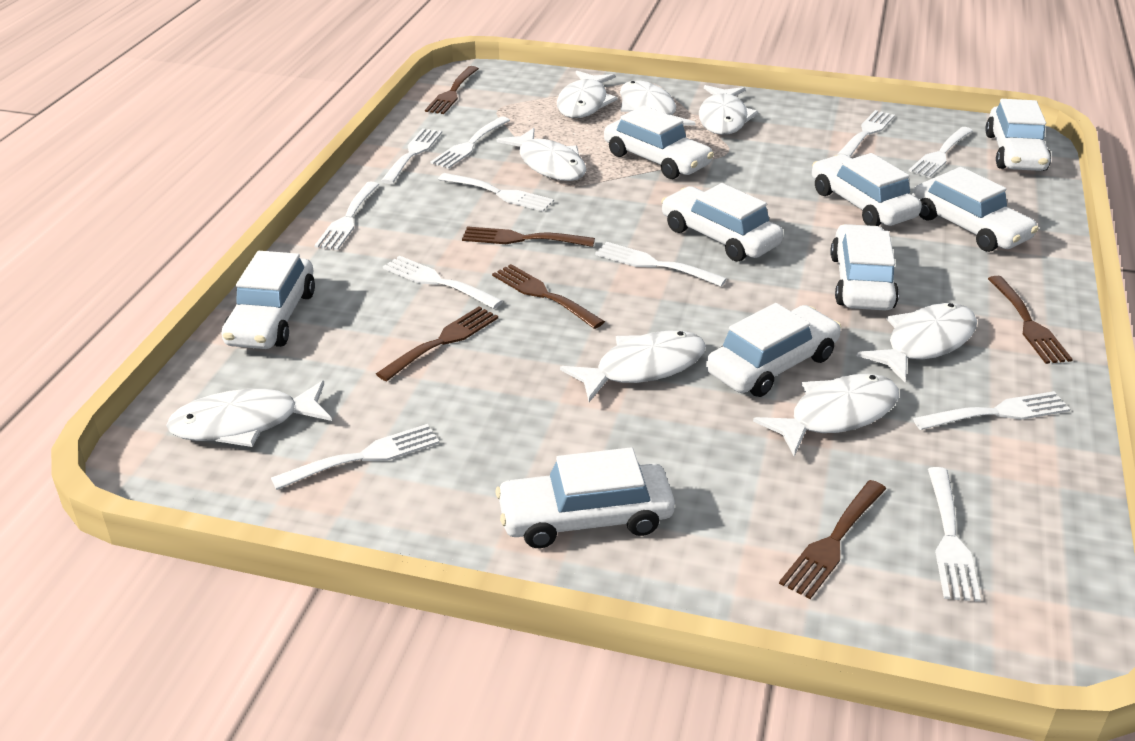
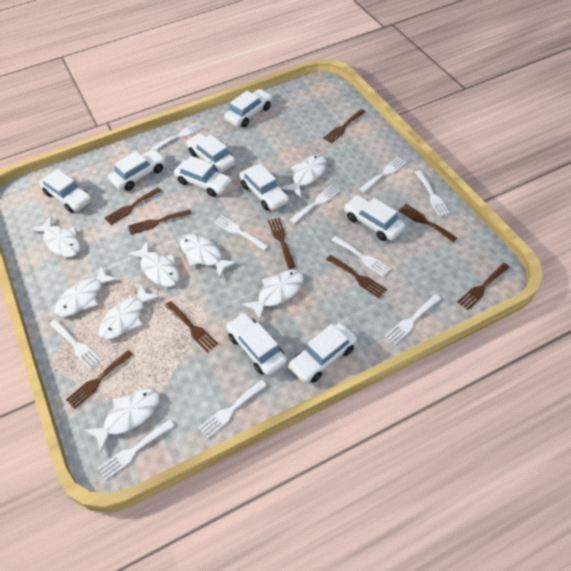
brown fork: 6 -> 9
white fork: 11 -> 10

